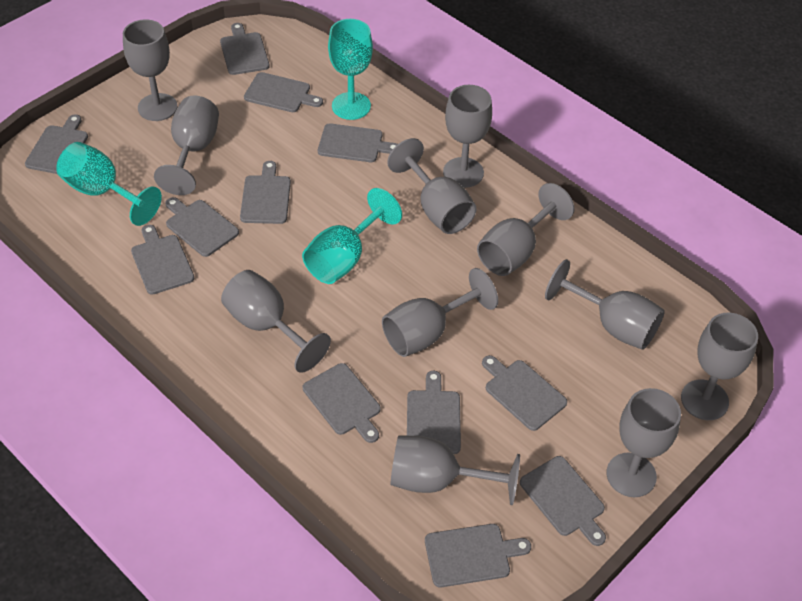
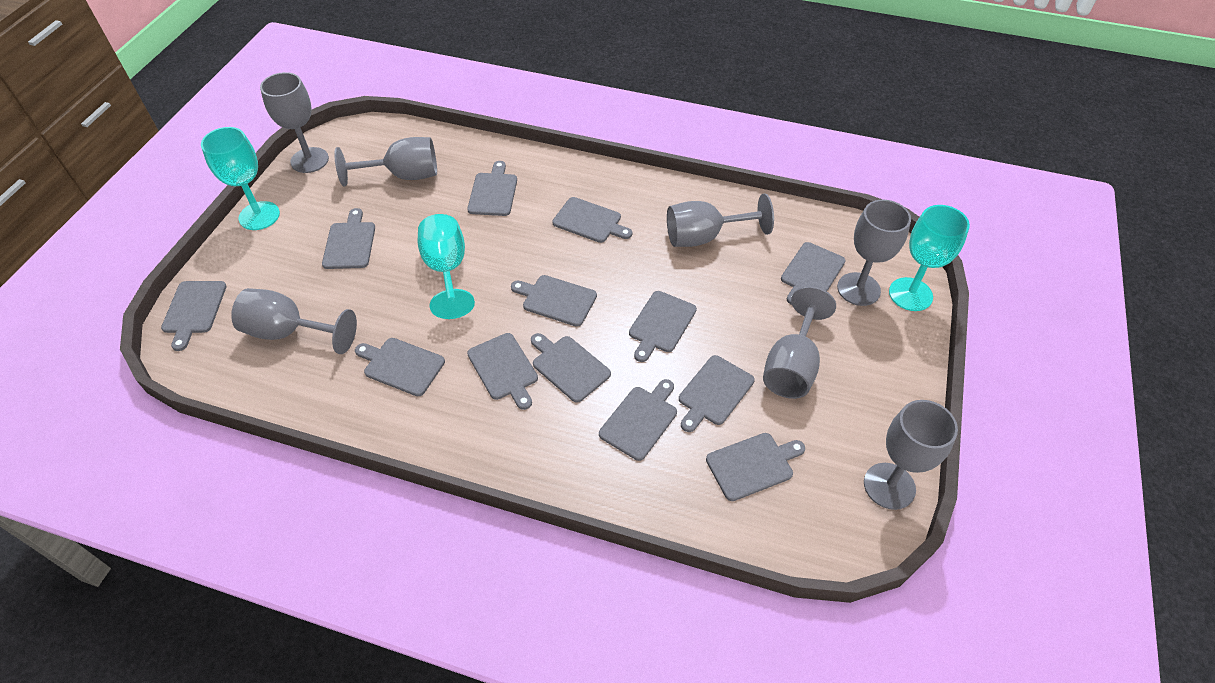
grey cutting board: 12 -> 13
grey goblet: 11 -> 7

